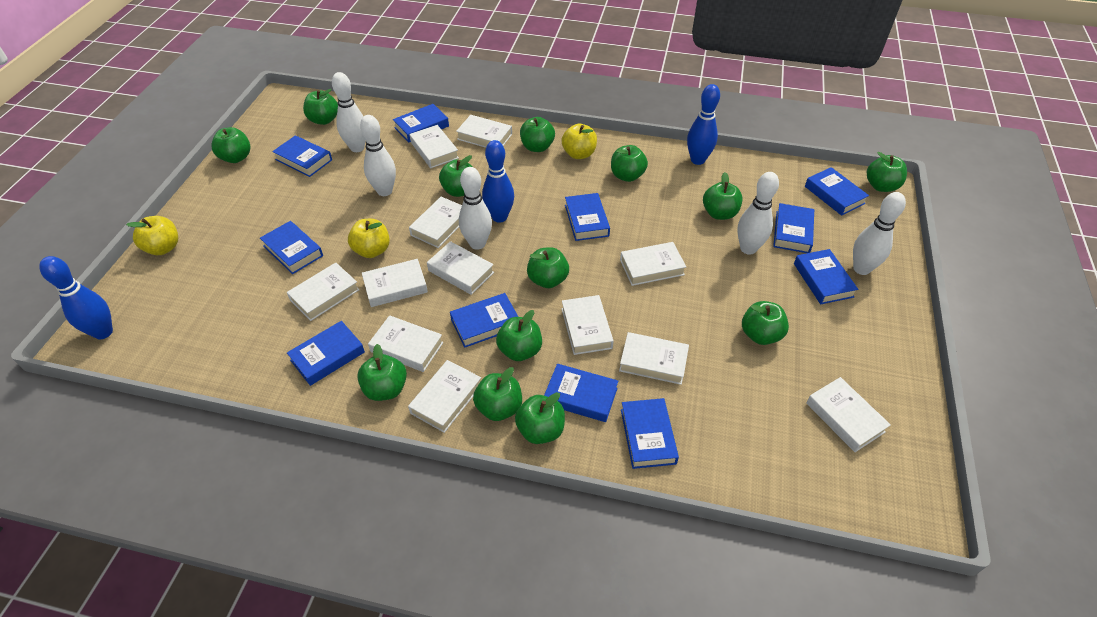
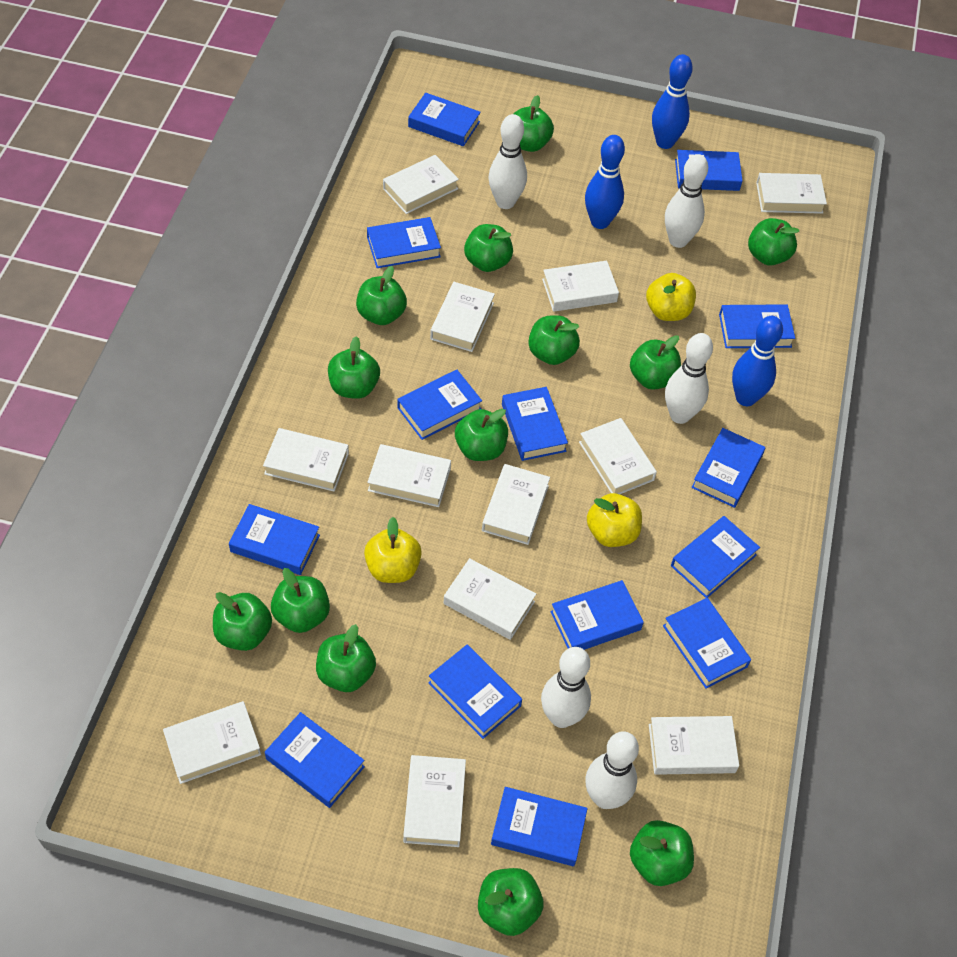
blue book: 11 -> 14

